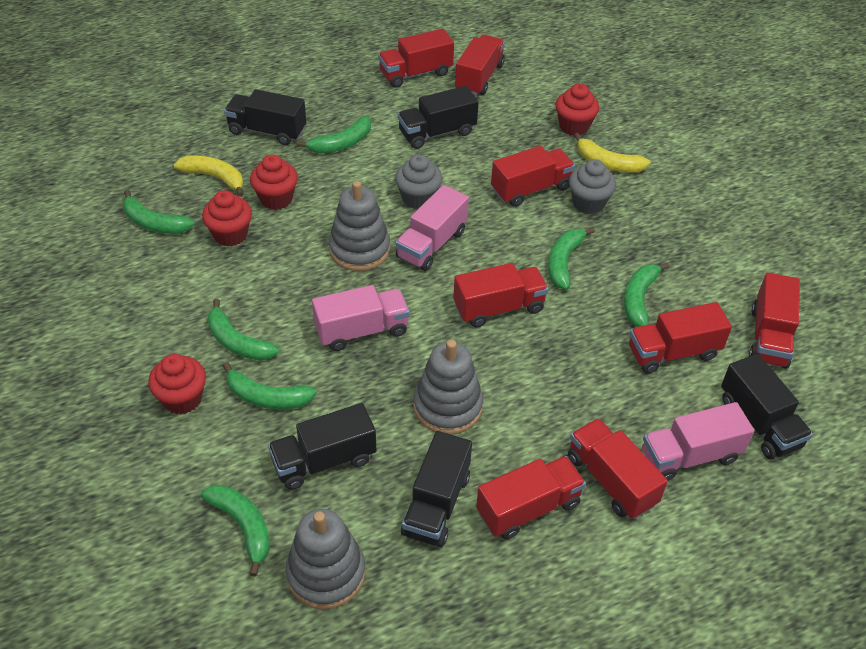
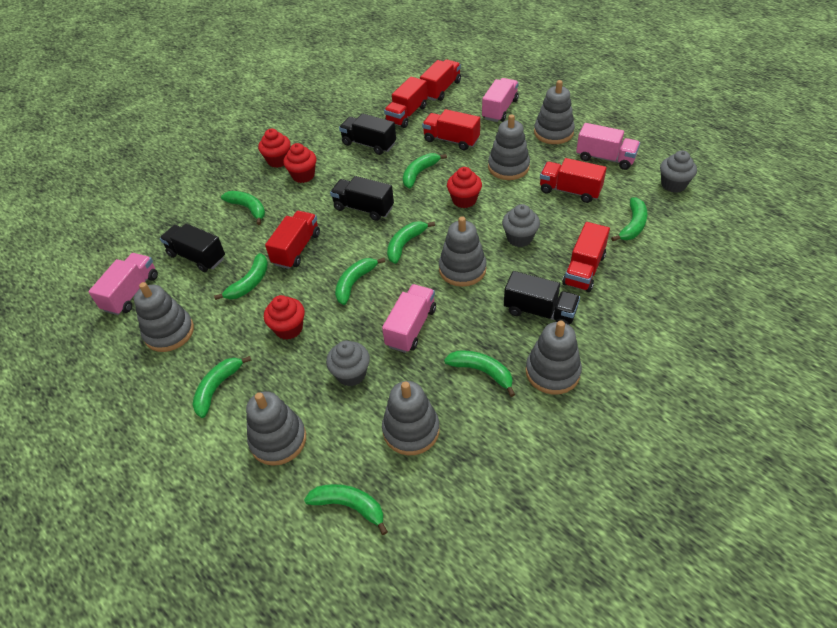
black truck: 5 -> 4
green banana: 7 -> 9
grey cupcake: 2 -> 3
grey stacking toy: 3 -> 7
pink truck: 3 -> 4
red truck: 8 -> 6
yellow banana: 2 -> 0

